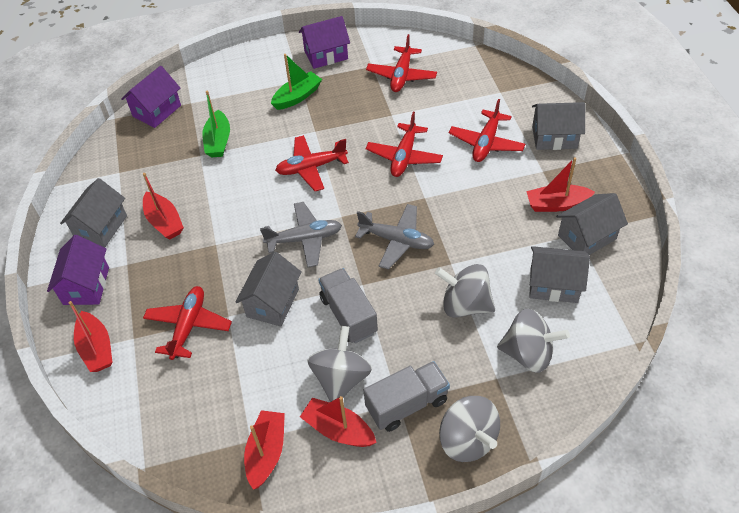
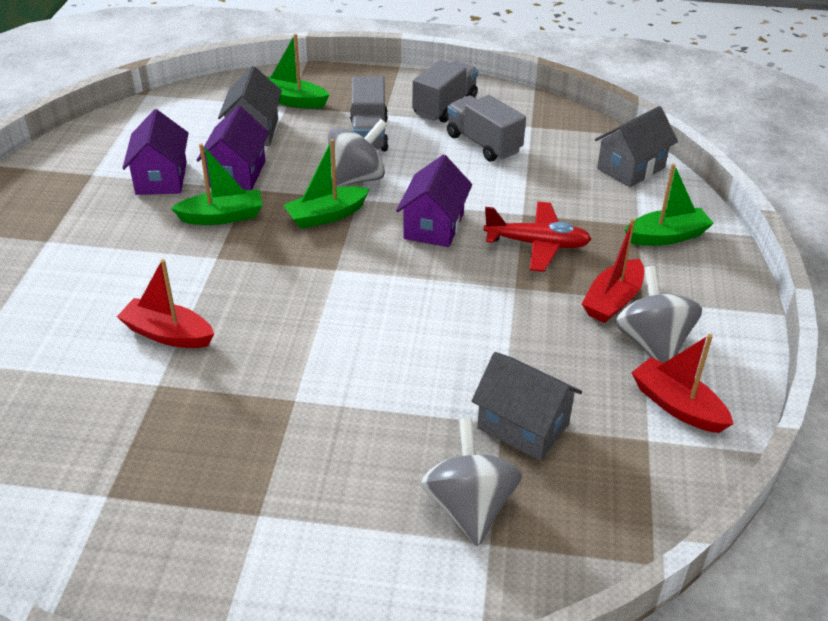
green boat: 2 -> 4
grey house: 5 -> 3
grey plane: 2 -> 0
grey spinning top: 4 -> 3
grey truck: 2 -> 3
red boat: 5 -> 3
red plane: 5 -> 1

